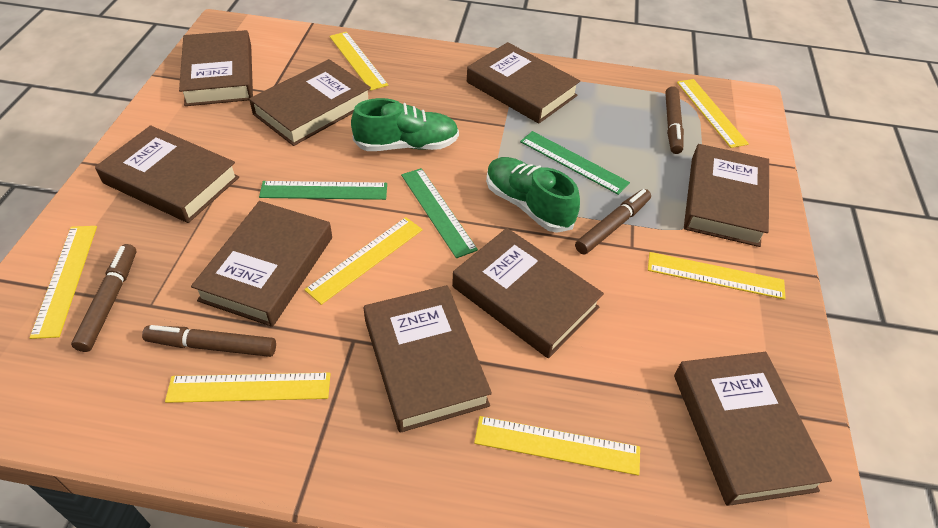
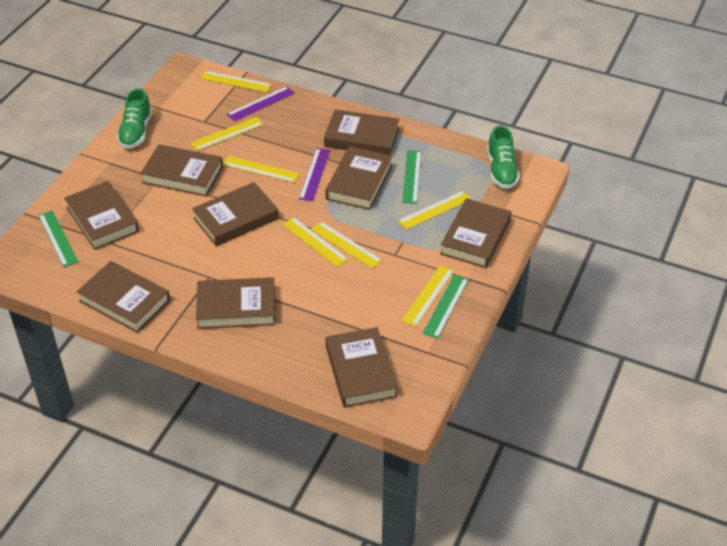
brown marker: 4 -> 0
purple ruler: 0 -> 2

